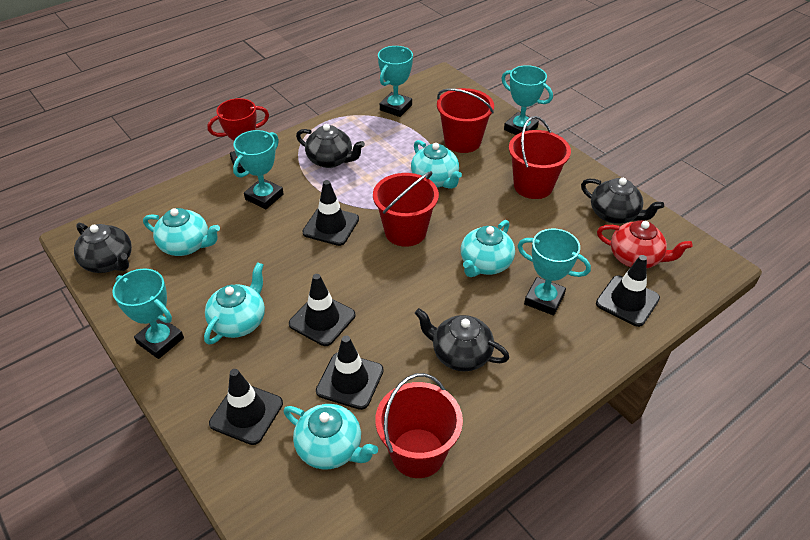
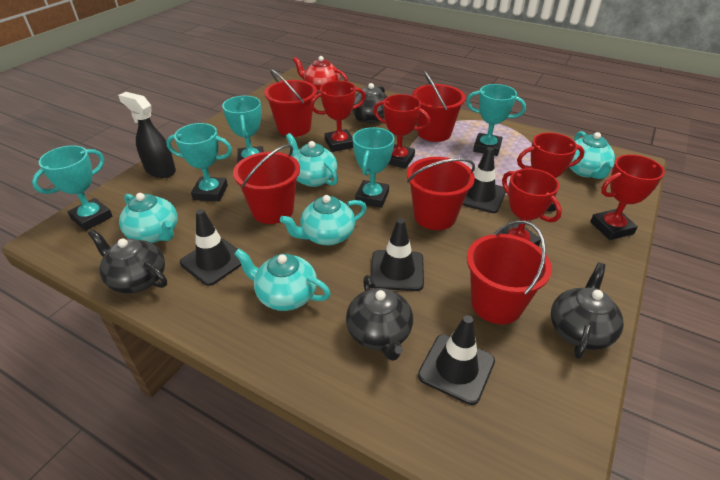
black spray bottle: 0 -> 1
black traffic cone: 5 -> 4
red bucket: 4 -> 5
red trophy: 1 -> 5

